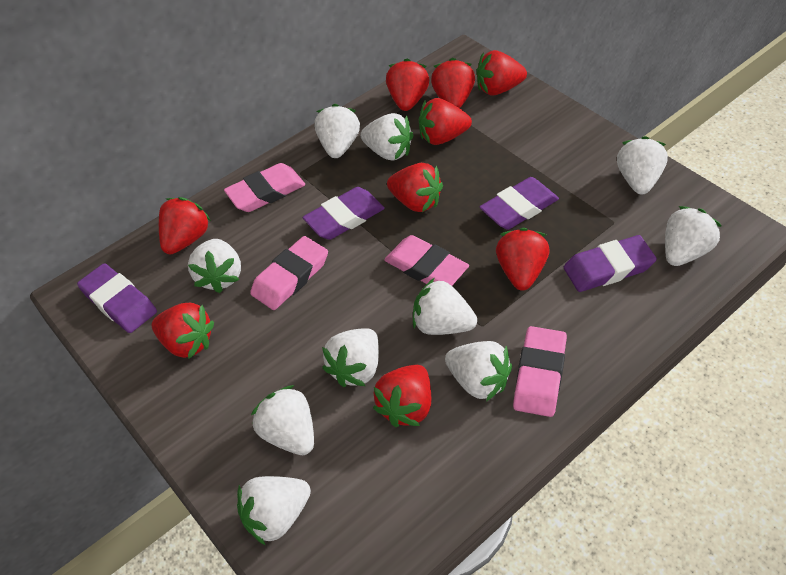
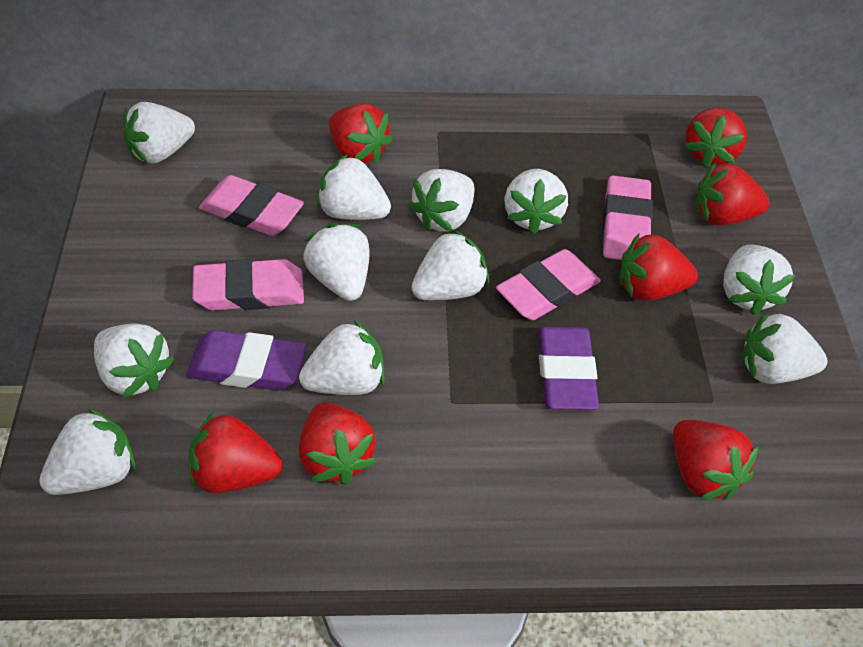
purple eraser: 4 -> 2
red strawberry: 9 -> 7
white strawberry: 10 -> 11

